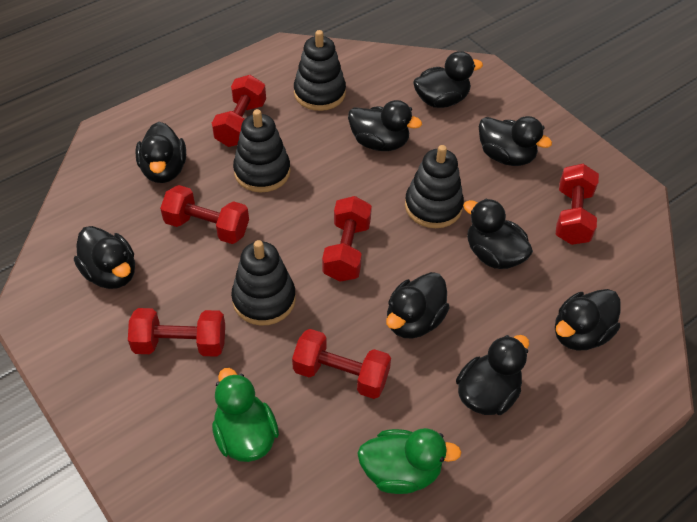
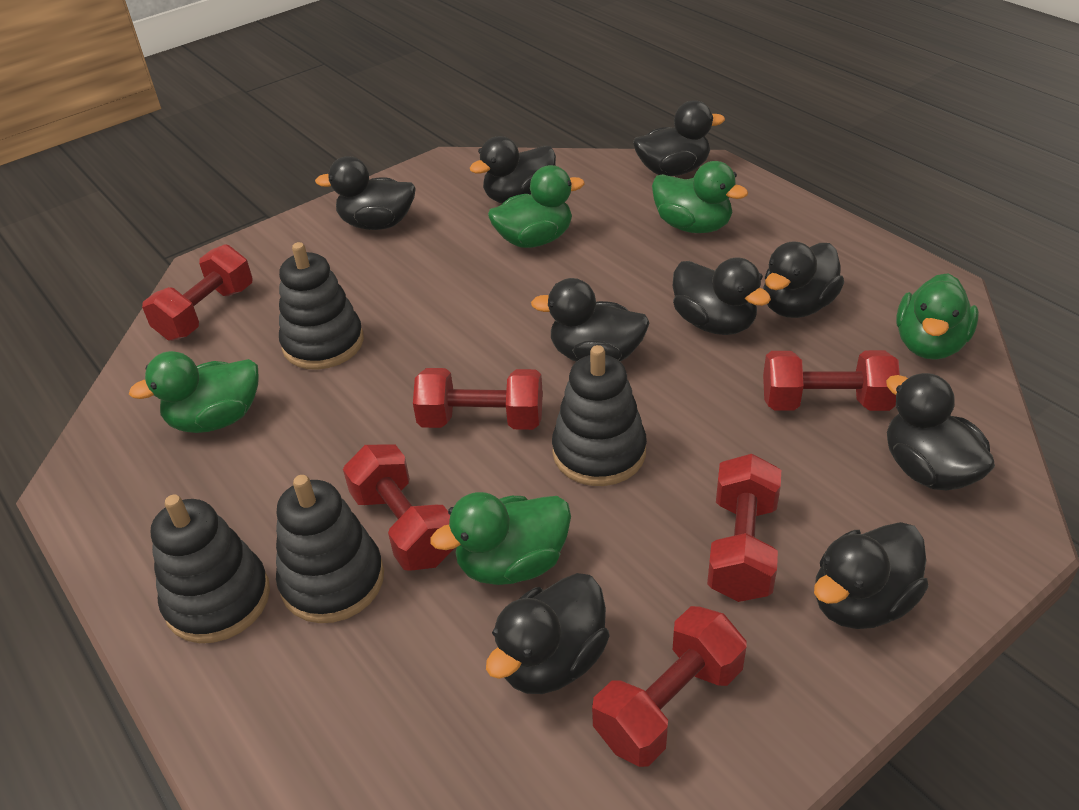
green duck: 2 -> 5

